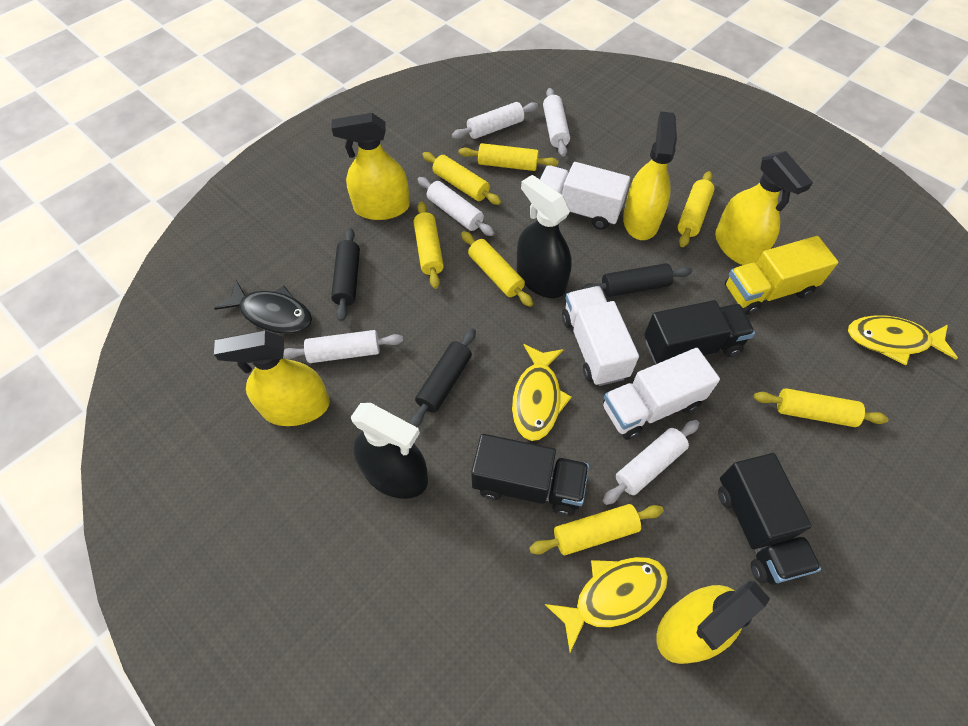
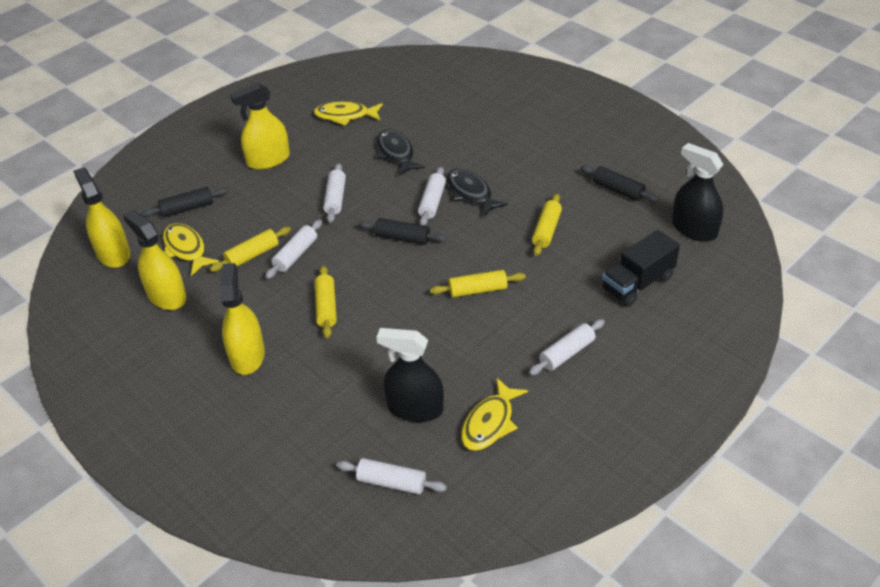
black fish: 1 -> 2
black truck: 3 -> 1
white truck: 3 -> 0
yellow rolling pin: 7 -> 4
yellow spray bottle: 5 -> 4
yellow truck: 1 -> 0

